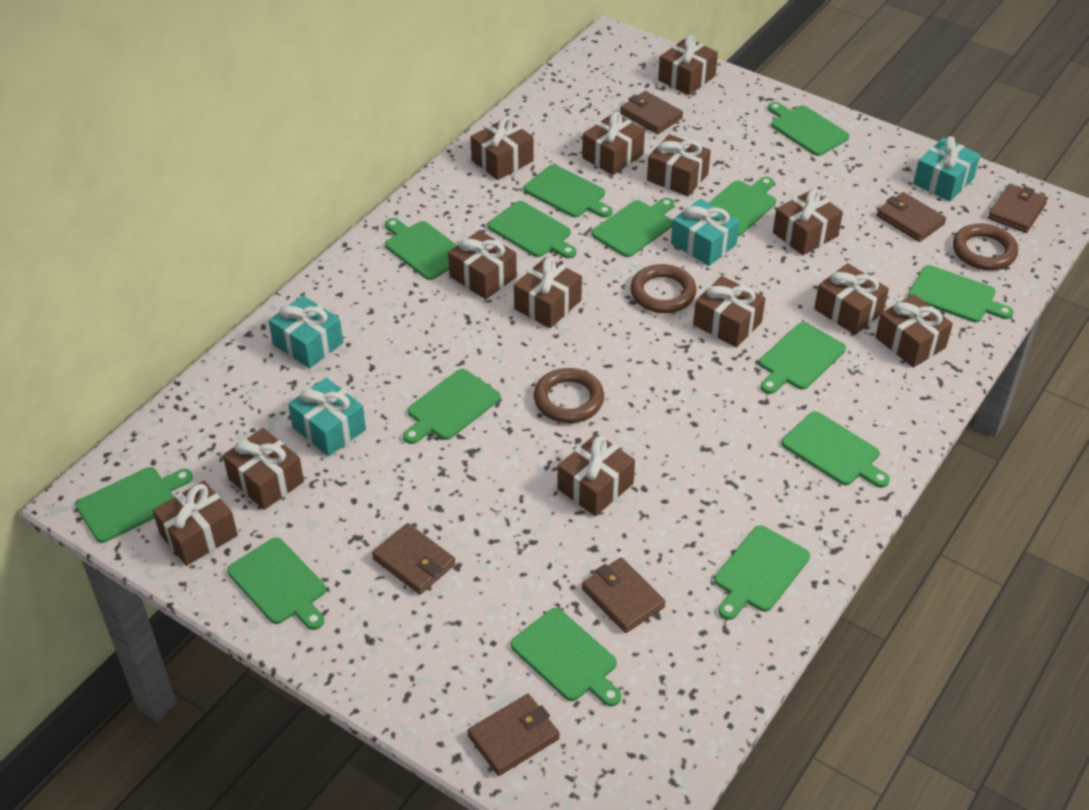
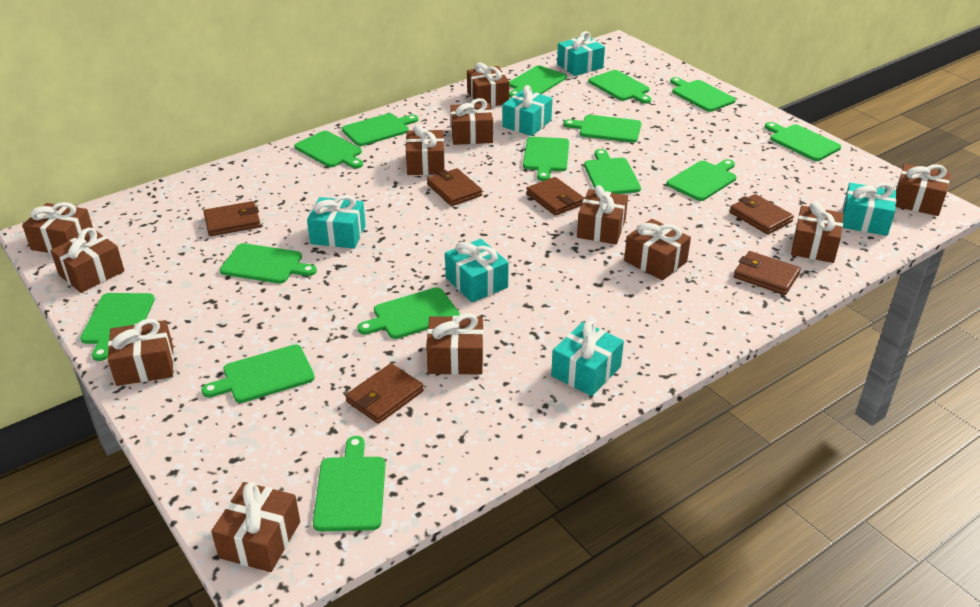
brown gift: 13 -> 12
brown ring: 3 -> 0
green cutting board: 14 -> 15
turquoise gift: 4 -> 6

